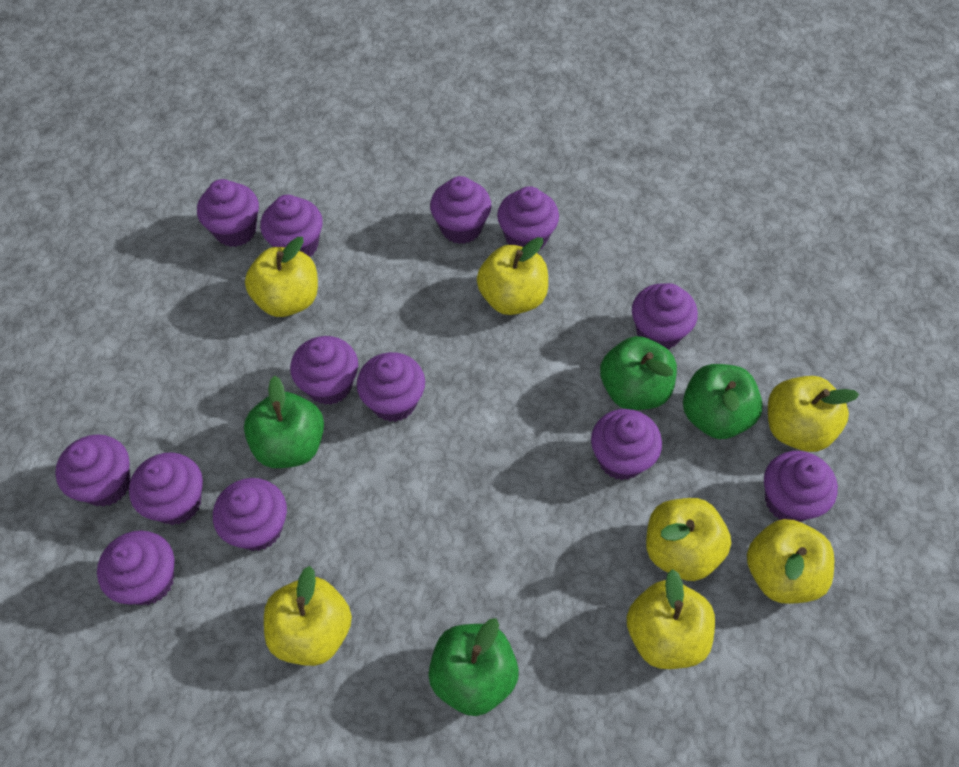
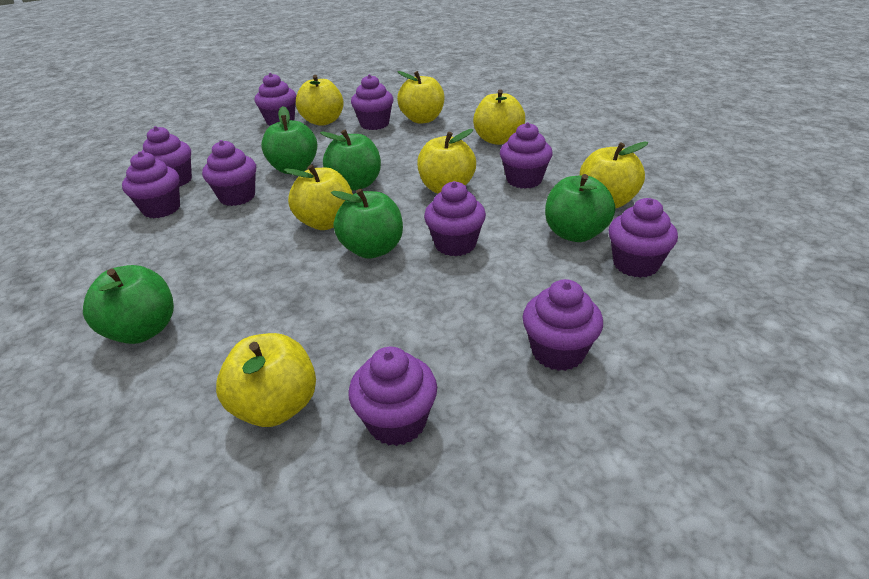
green apple: 4 -> 5
purple cupcake: 13 -> 10

